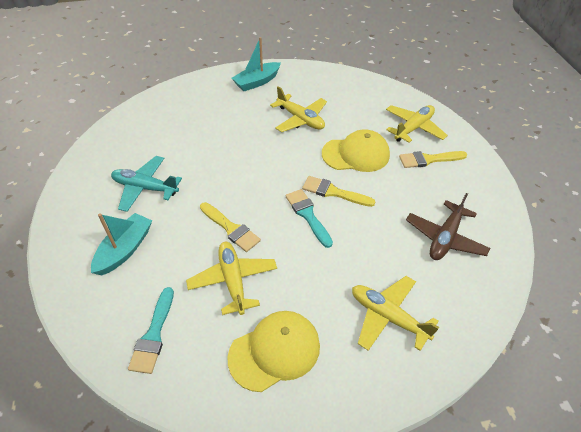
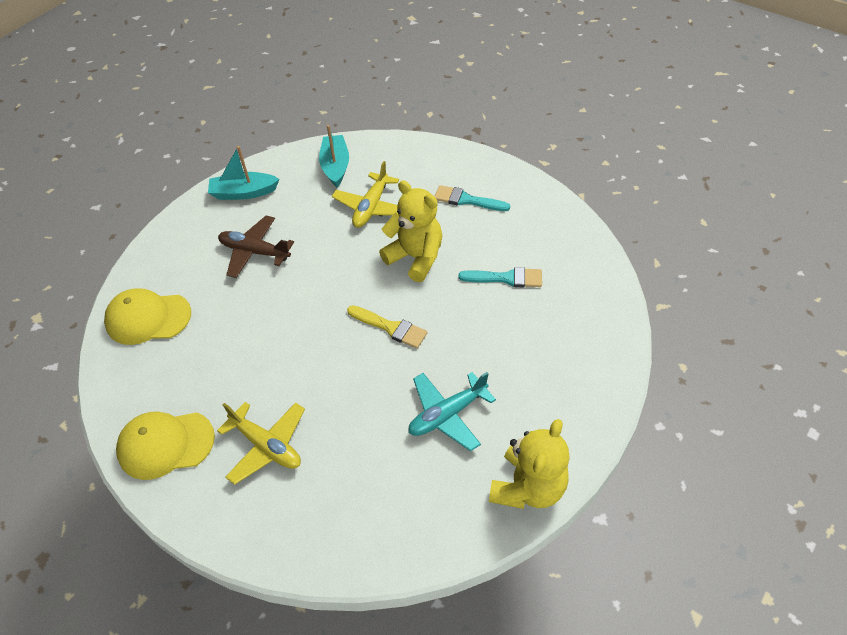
yellow brush: 3 -> 1
yellow plane: 4 -> 2
yellow teddy bear: 0 -> 2

